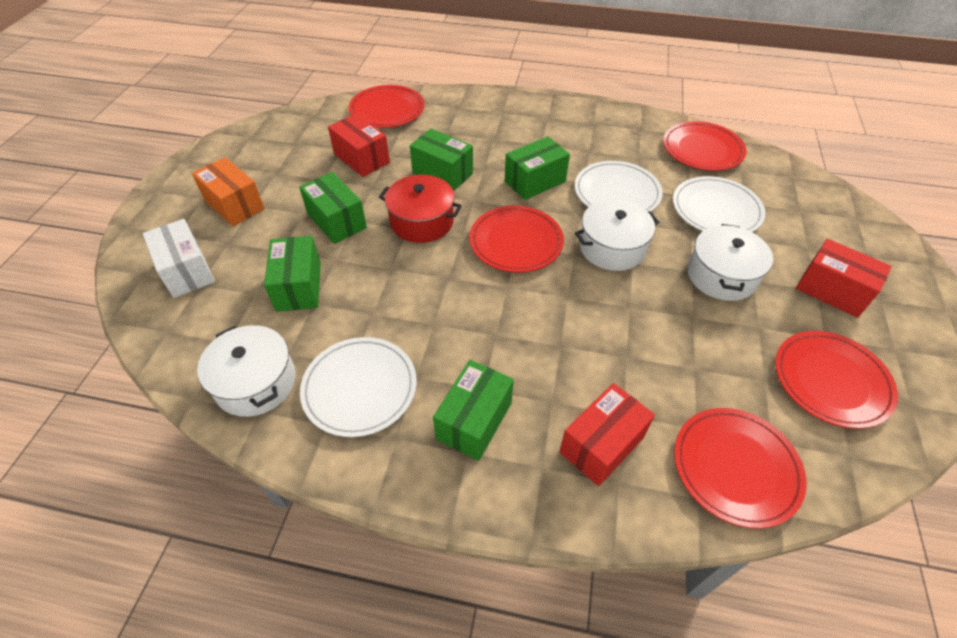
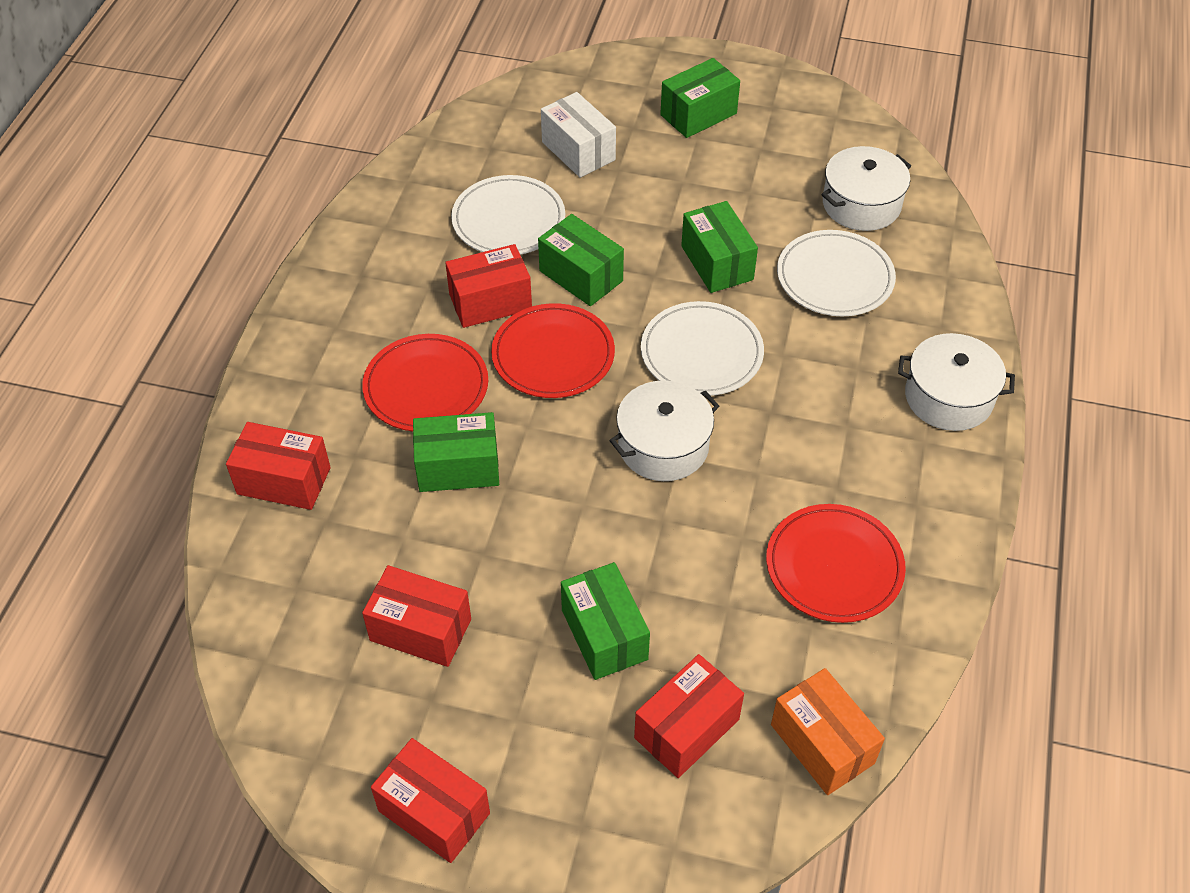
red box: 3 -> 5
red plate: 5 -> 3
red pot: 1 -> 0

